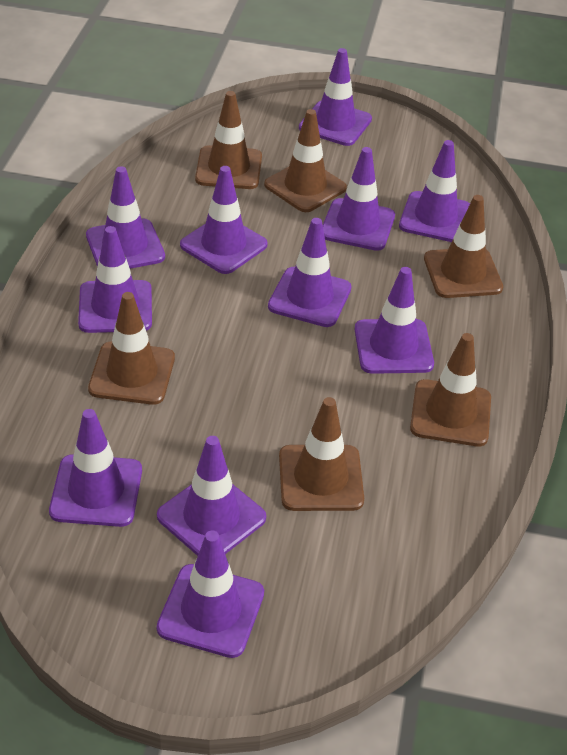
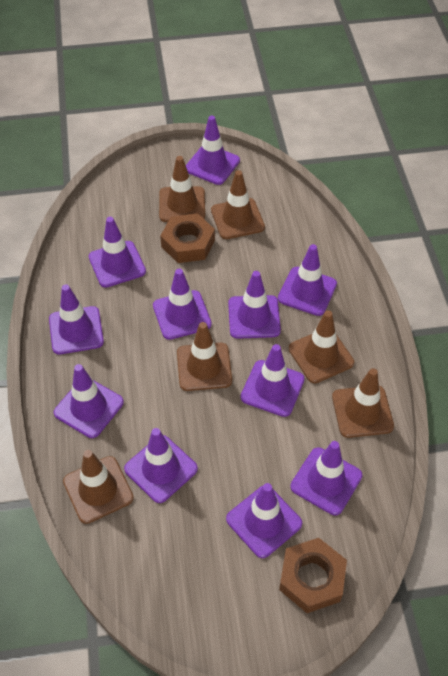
brown nut: 0 -> 2

